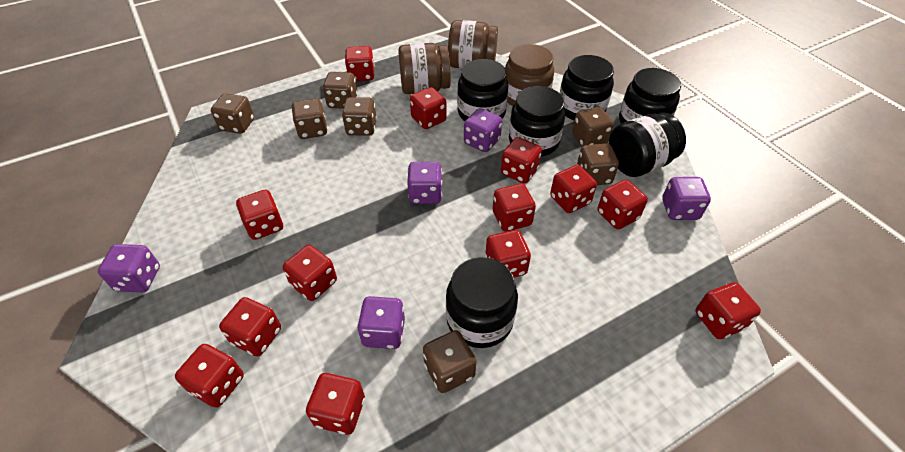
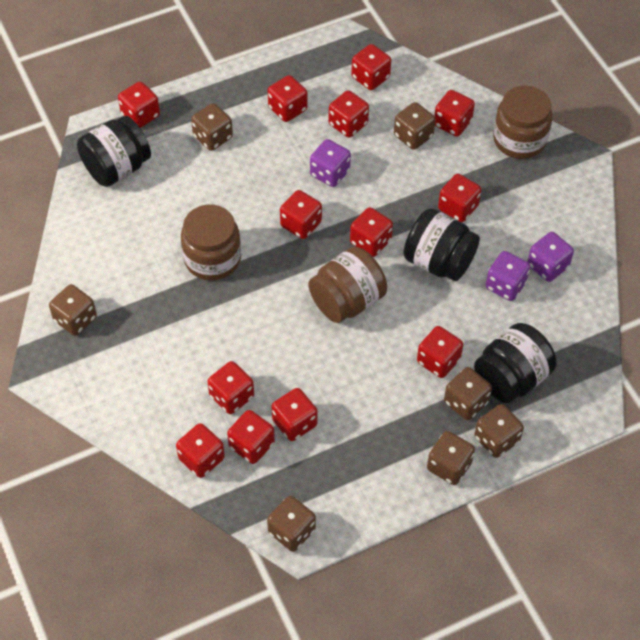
black jar: 6 -> 3
purple dice: 5 -> 3

